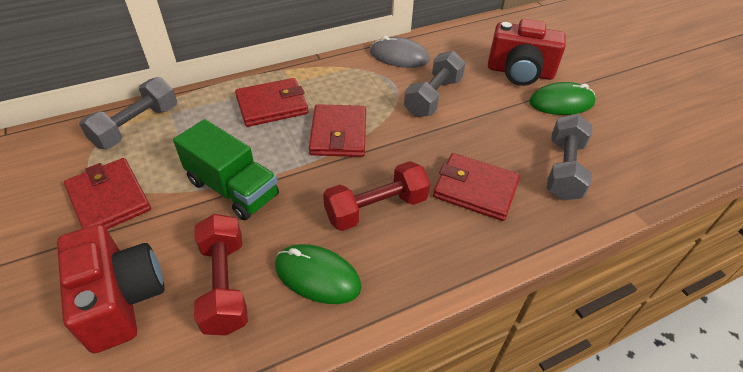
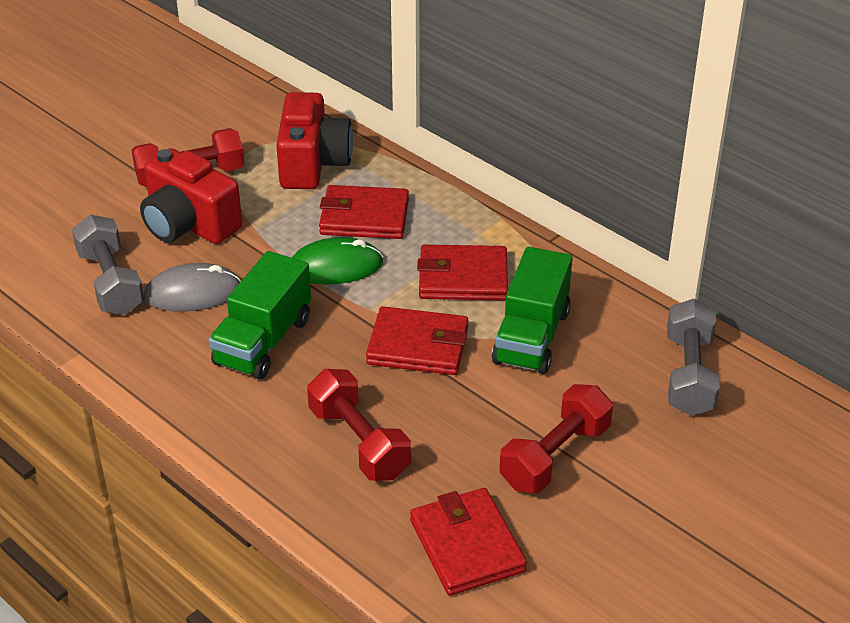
green mouse: 2 -> 1
green truck: 1 -> 2
grey dumbbell: 3 -> 2
red dumbbell: 2 -> 3

